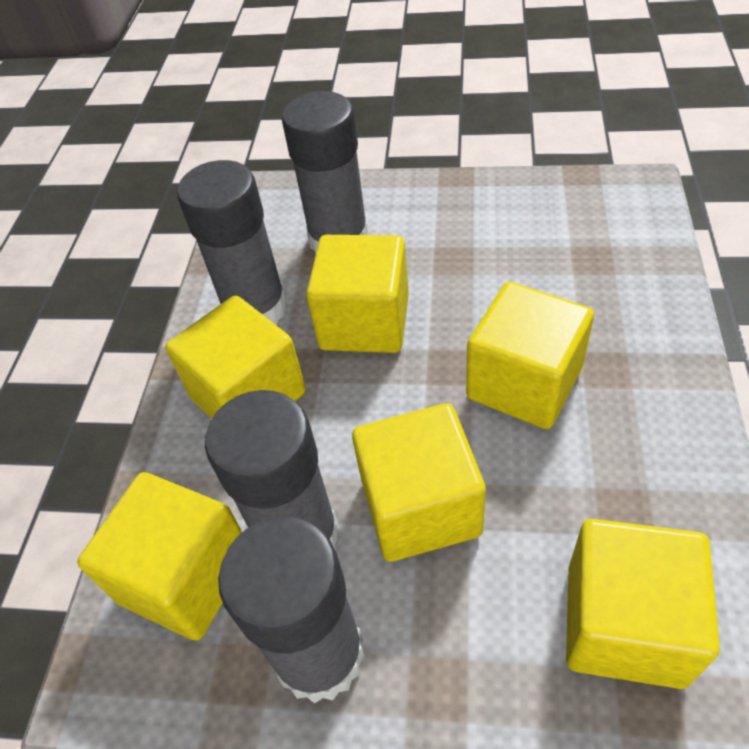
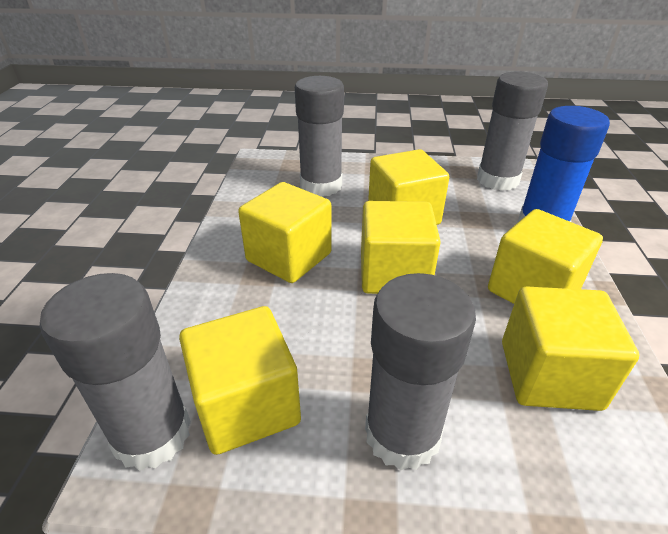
blue glue stick: 0 -> 1

